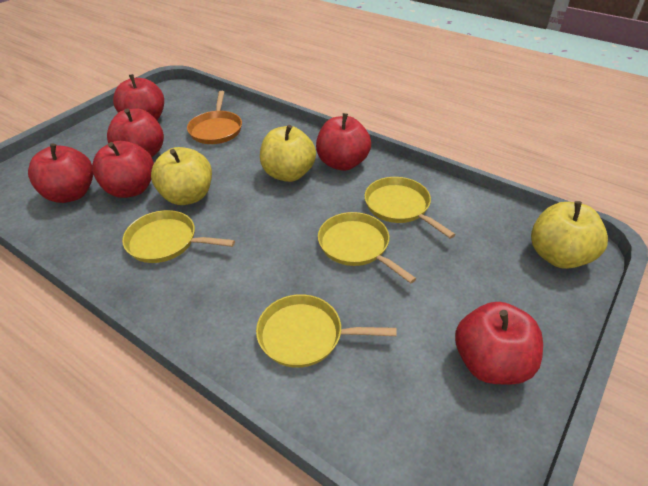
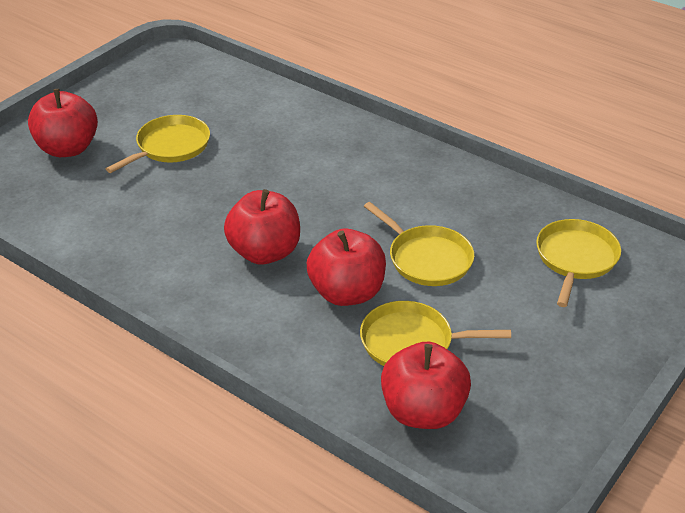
orange pan: 1 -> 0
red apple: 6 -> 4
yellow apple: 3 -> 0

